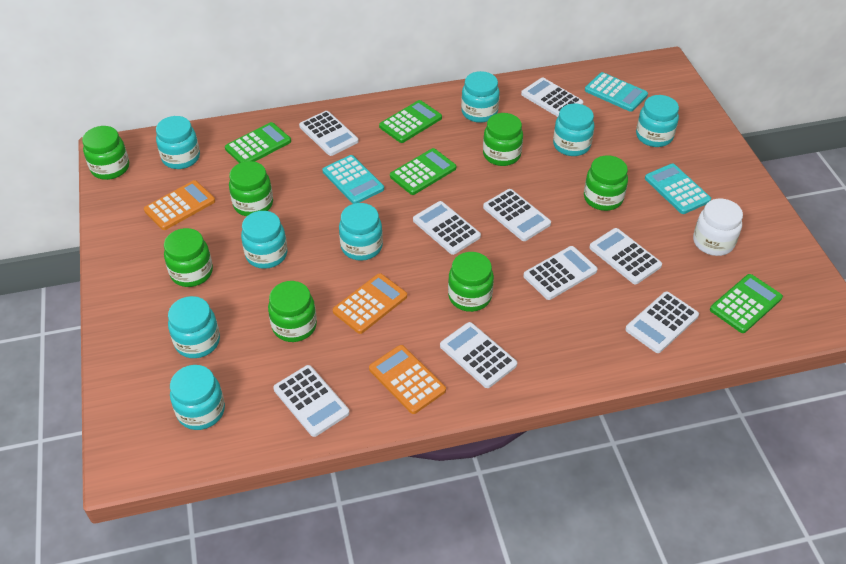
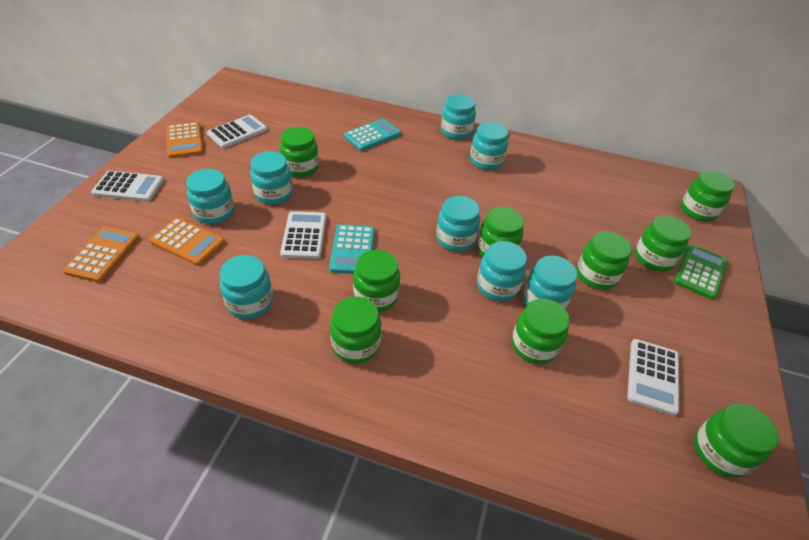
green calculator: 4 -> 1
green jar: 7 -> 9
turquoise calculator: 3 -> 2
white calculator: 9 -> 4
white jar: 1 -> 0

